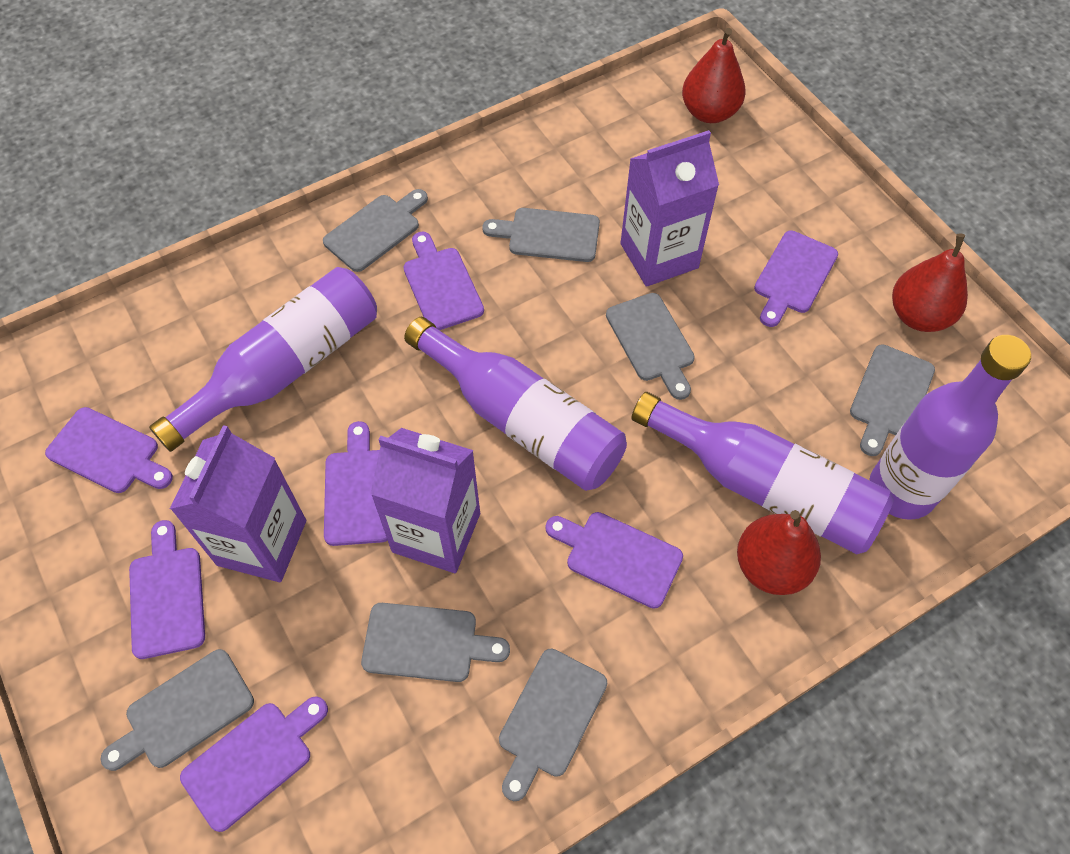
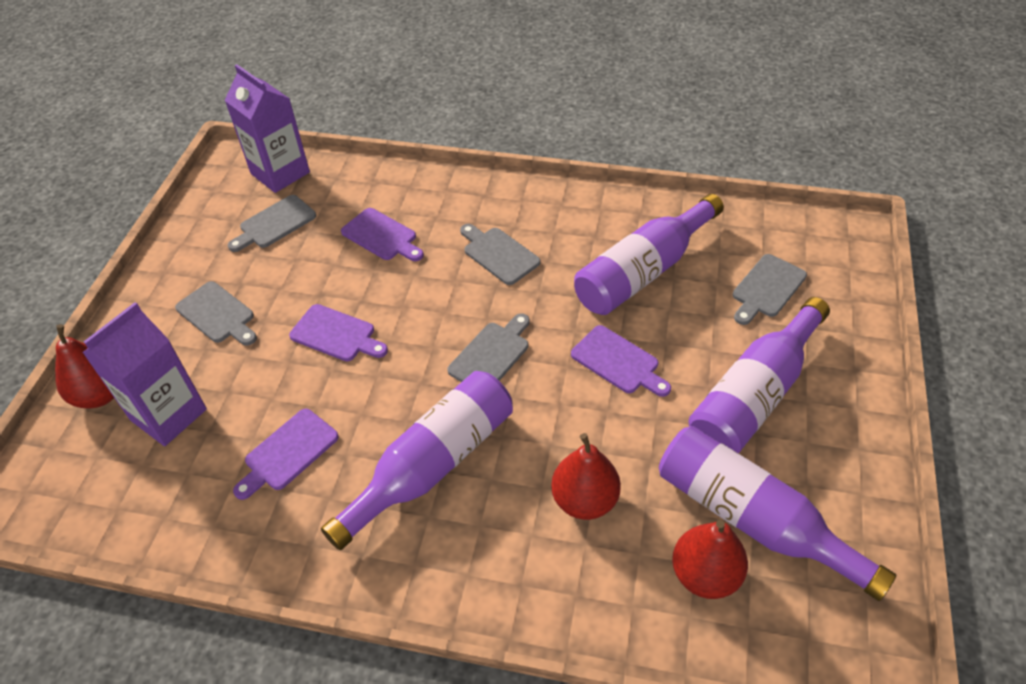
grey cutting board: 7 -> 5
purple carton: 3 -> 2
purple cutting board: 7 -> 4

